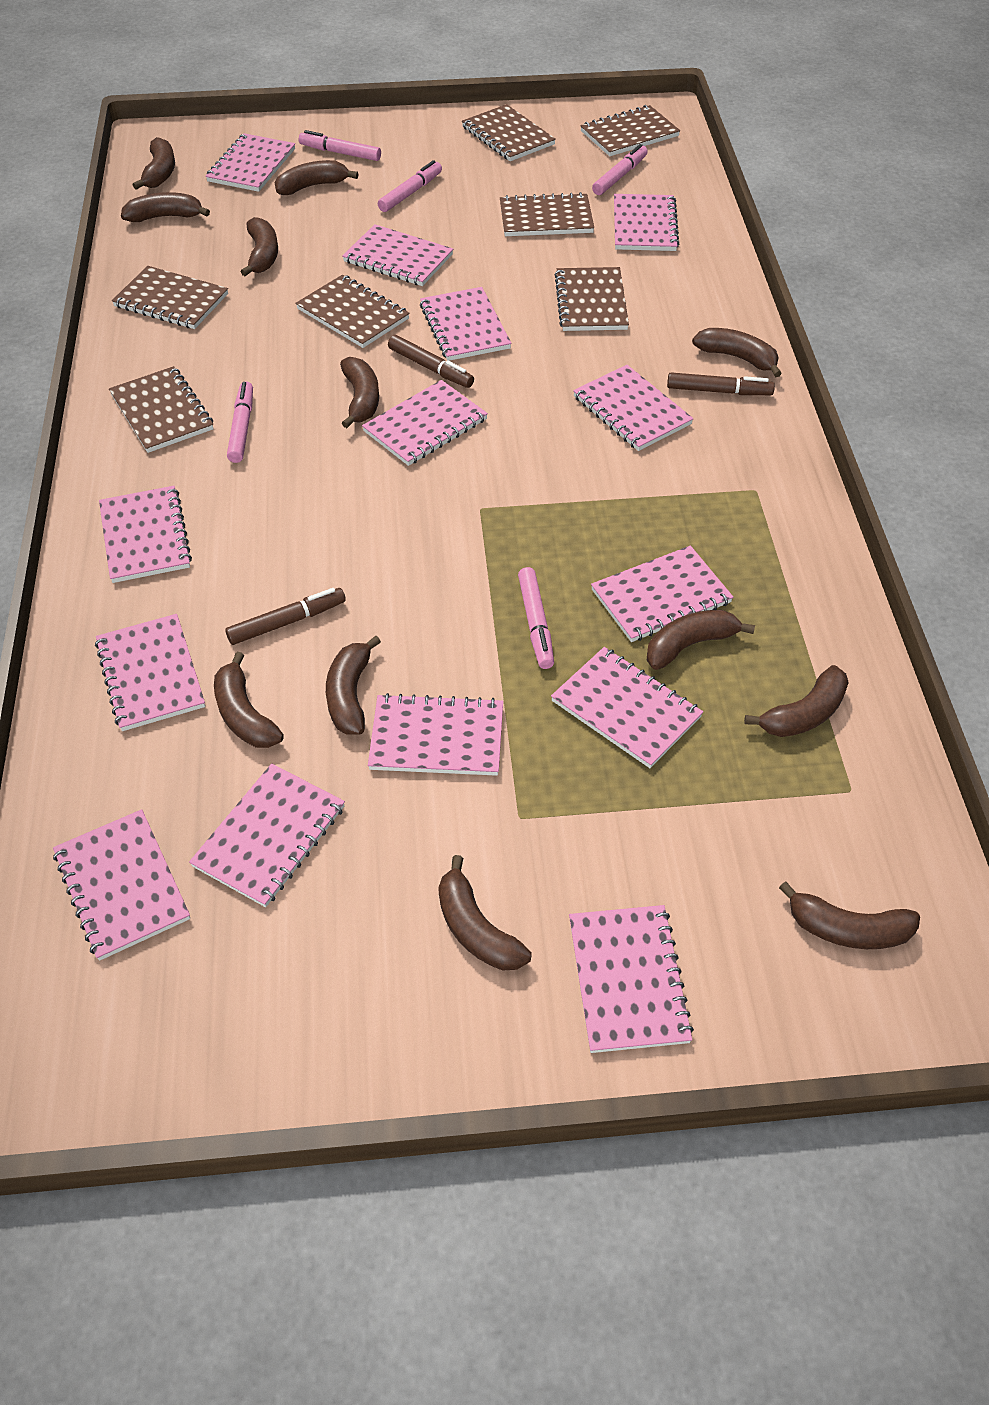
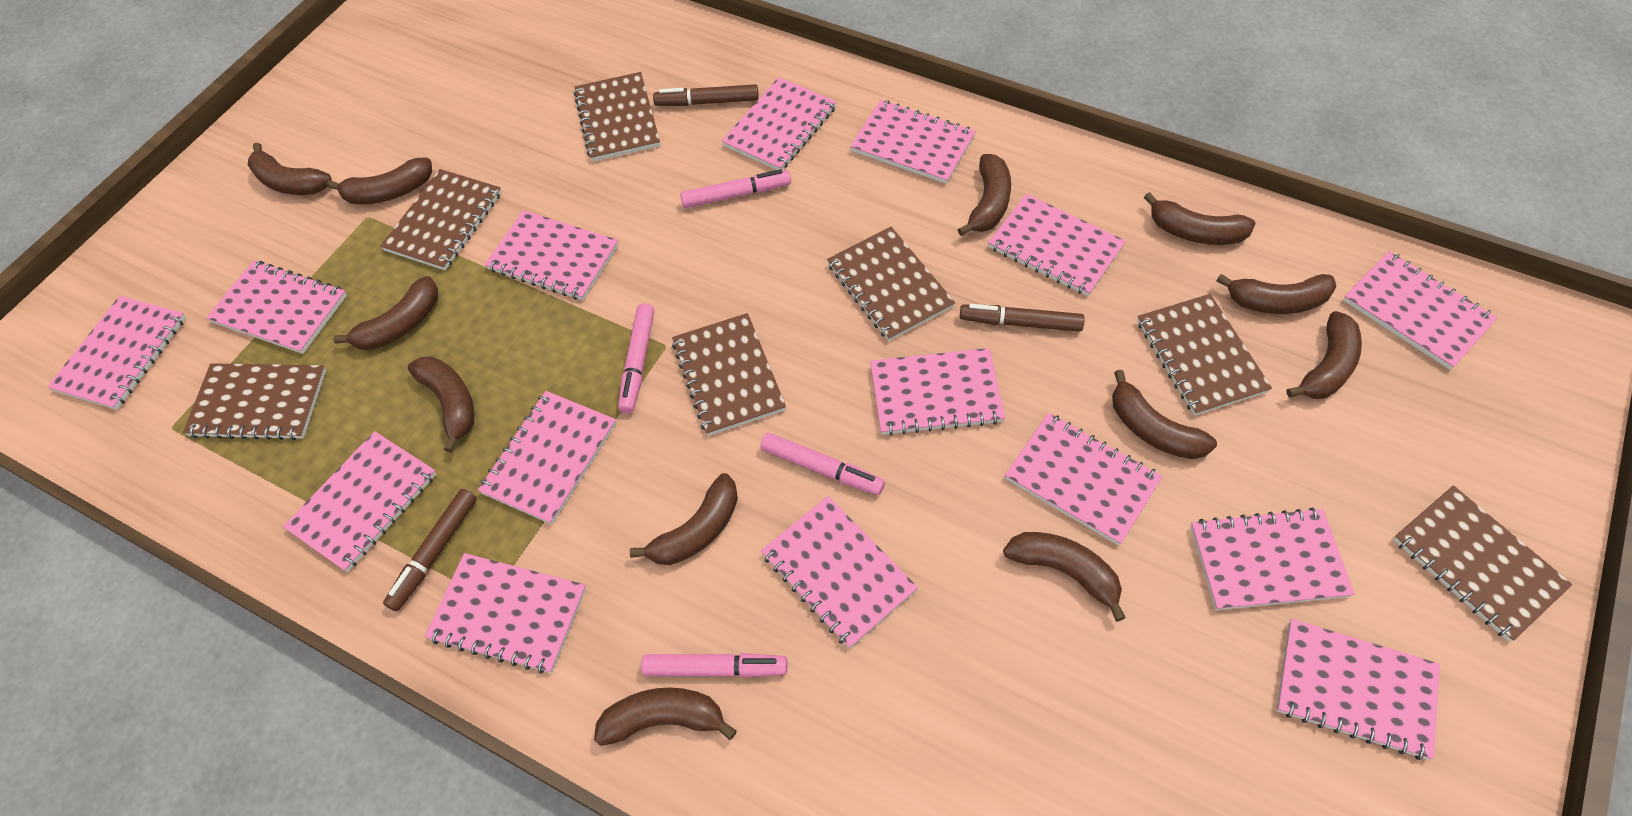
pink marker: 5 -> 4
pink notebook: 14 -> 15

